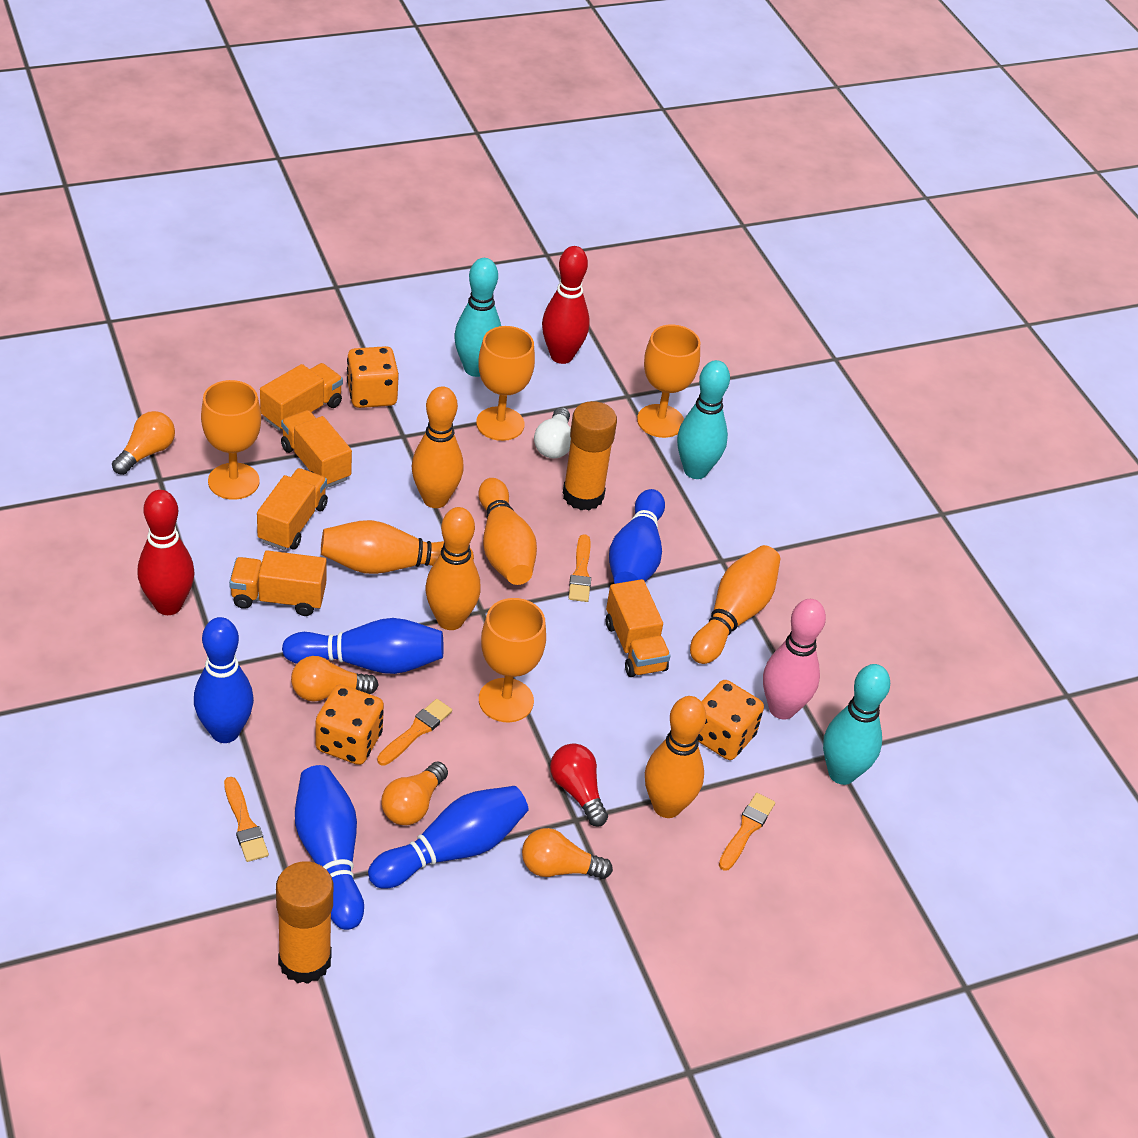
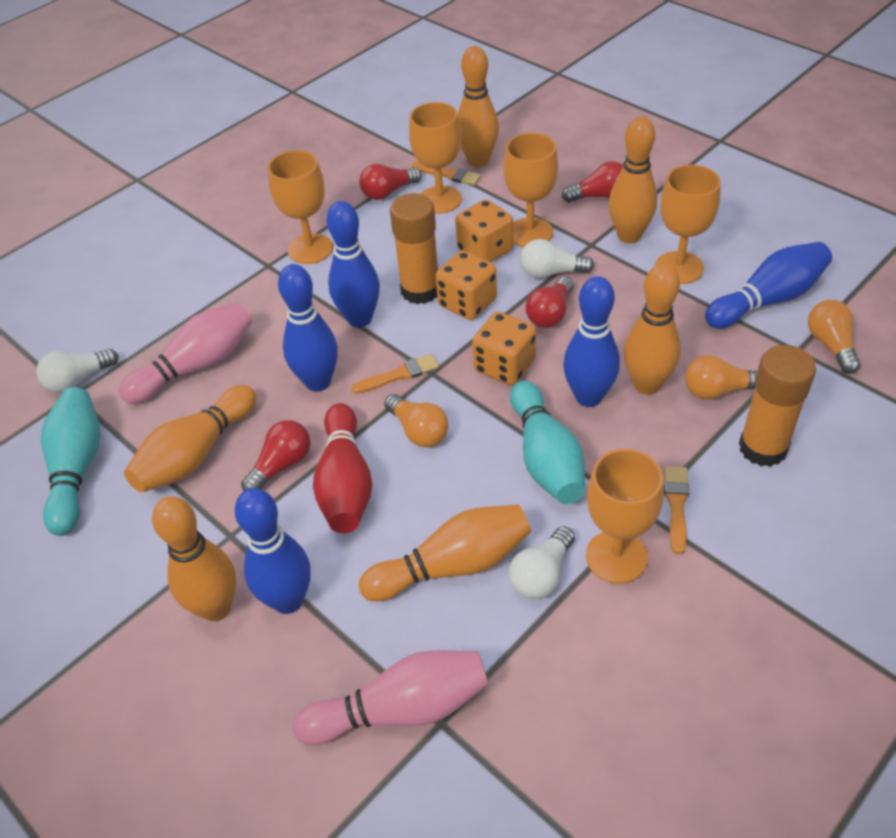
orange brush: 4 -> 3
orange goblet: 4 -> 5
orange light bulb: 4 -> 3
orange truck: 5 -> 0
pink bowling pin: 1 -> 2
red bowling pin: 2 -> 1
red light bulb: 1 -> 4
turquoise bowling pin: 3 -> 2
white light bulb: 1 -> 3

